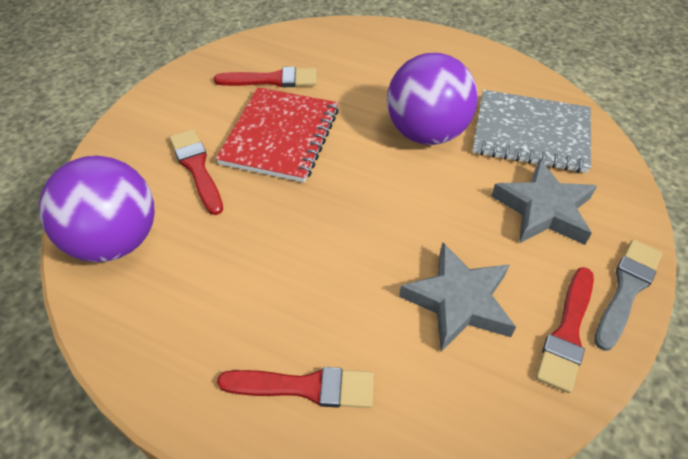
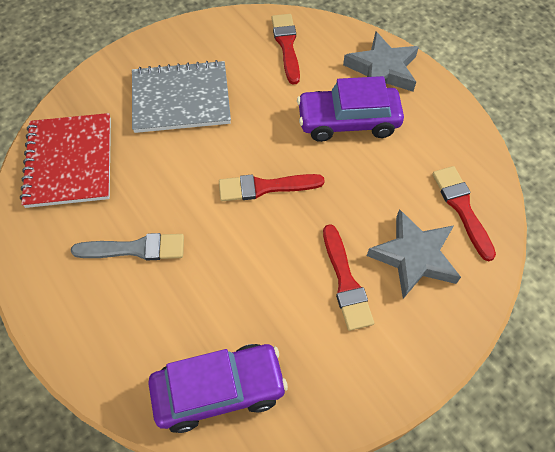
purple ball: 2 -> 0
purple car: 0 -> 2

